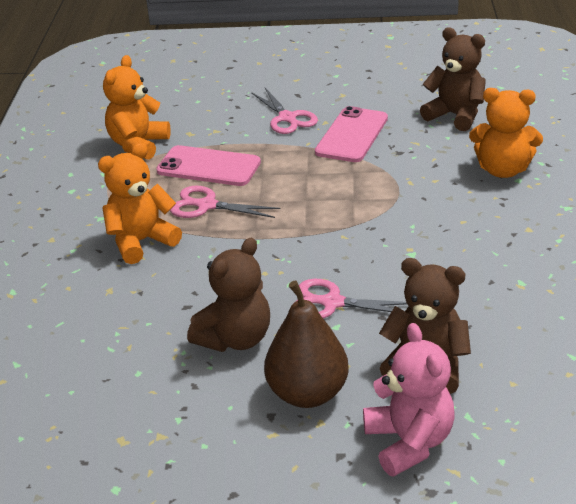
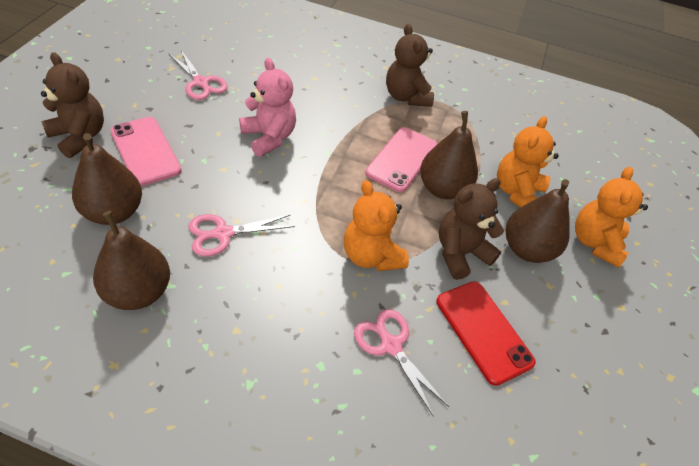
brown pear: 1 -> 4
red phone: 0 -> 1

